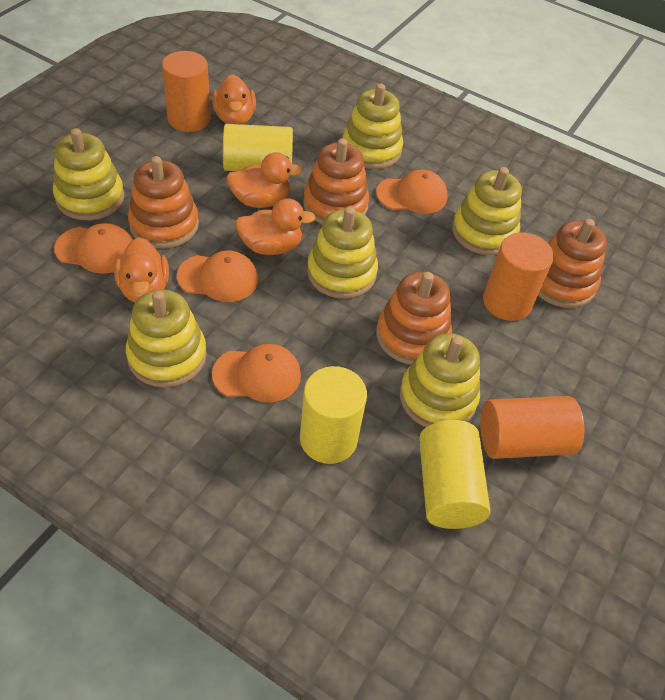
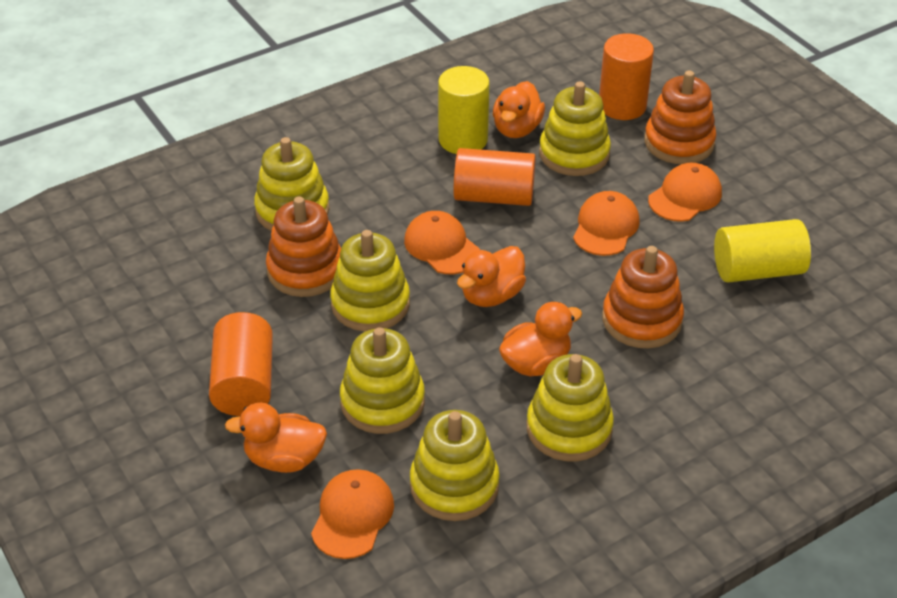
orange stacking toy: 4 -> 3
yellow cylinder: 3 -> 2

